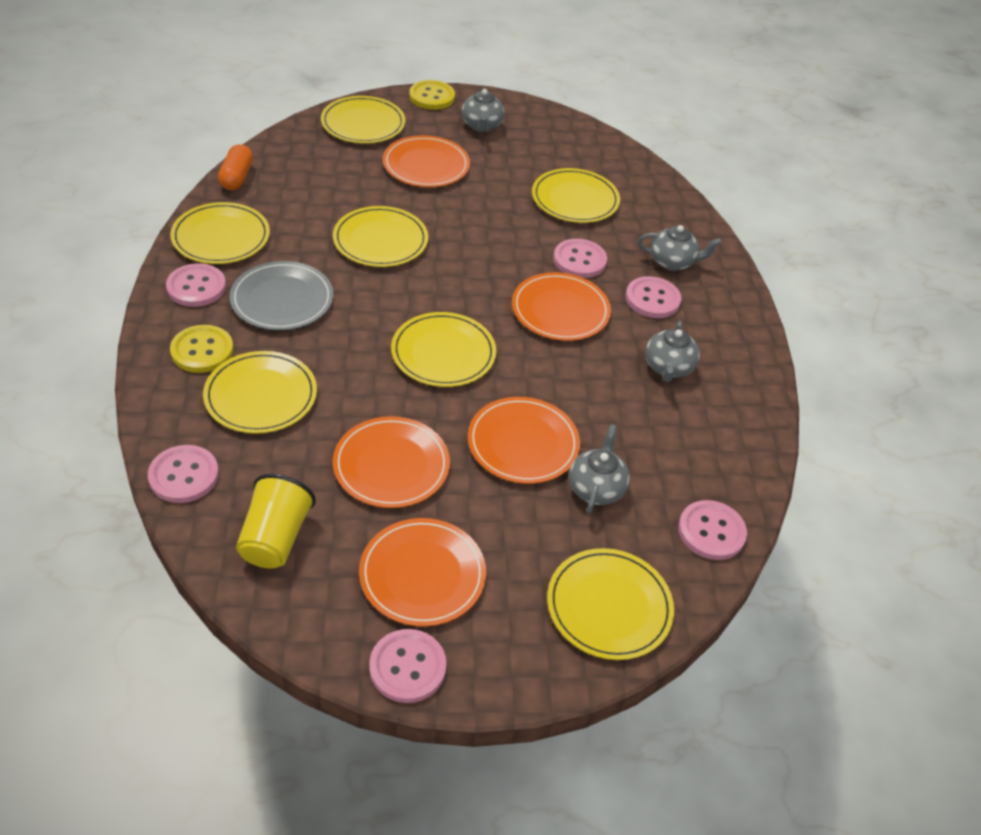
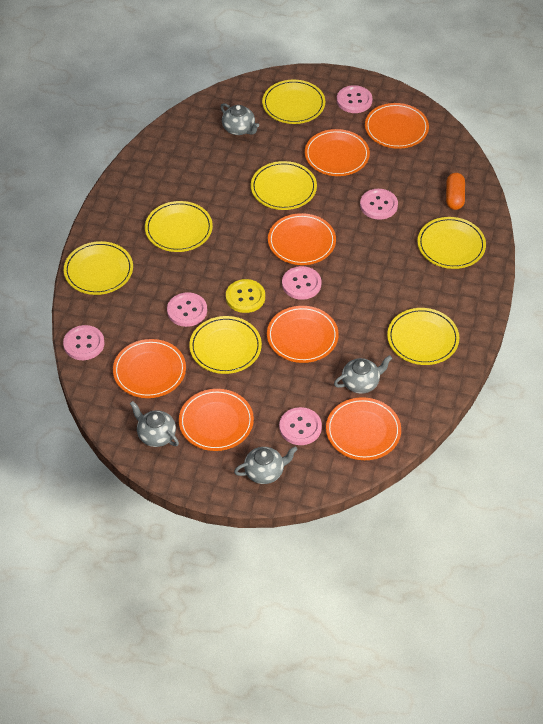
grey plate: 1 -> 0
orange plate: 5 -> 7
yellow button: 2 -> 1
yellow cup: 1 -> 0

